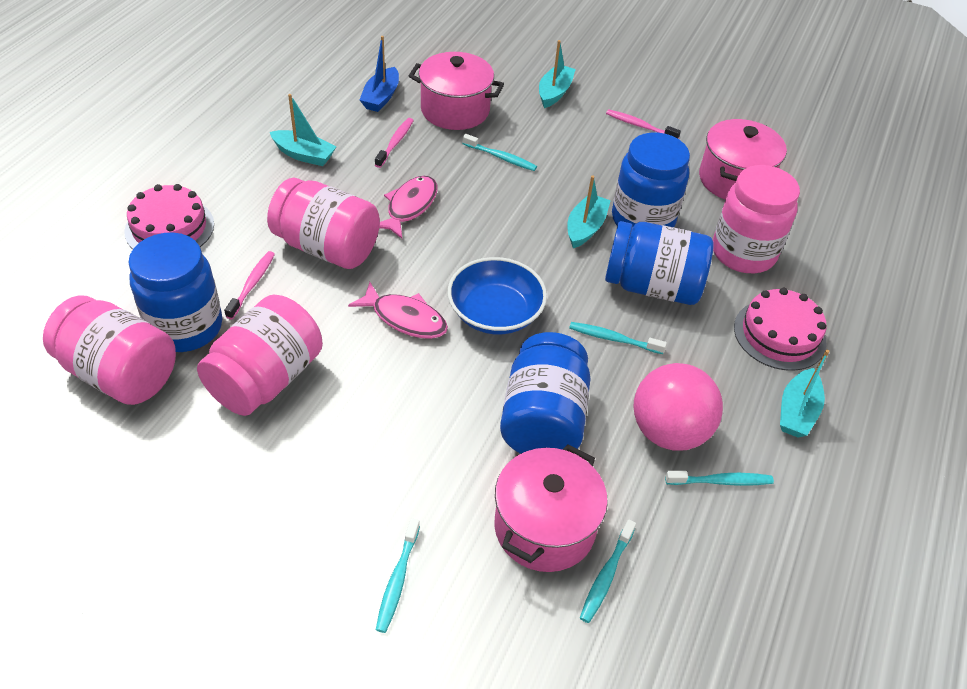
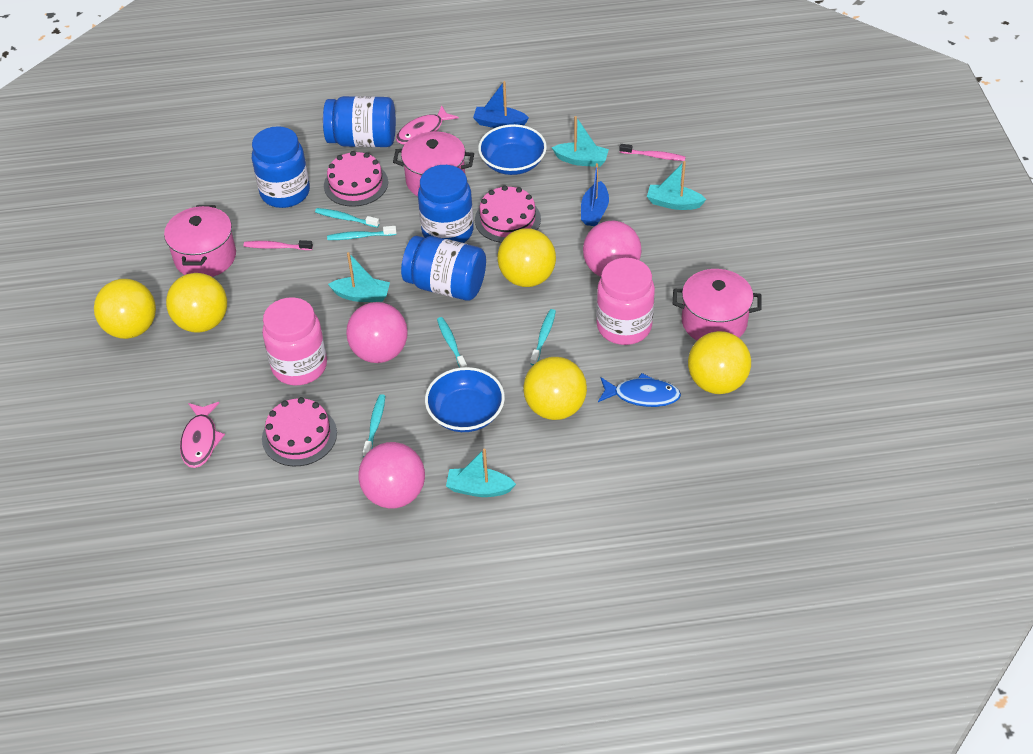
blue boat: 1 -> 2
blue bowl: 1 -> 2
blue fish: 0 -> 1
pink ball: 1 -> 3
pink cake: 2 -> 3
pink jar: 4 -> 2
pink toothbrush: 3 -> 2
yellow ball: 0 -> 5

